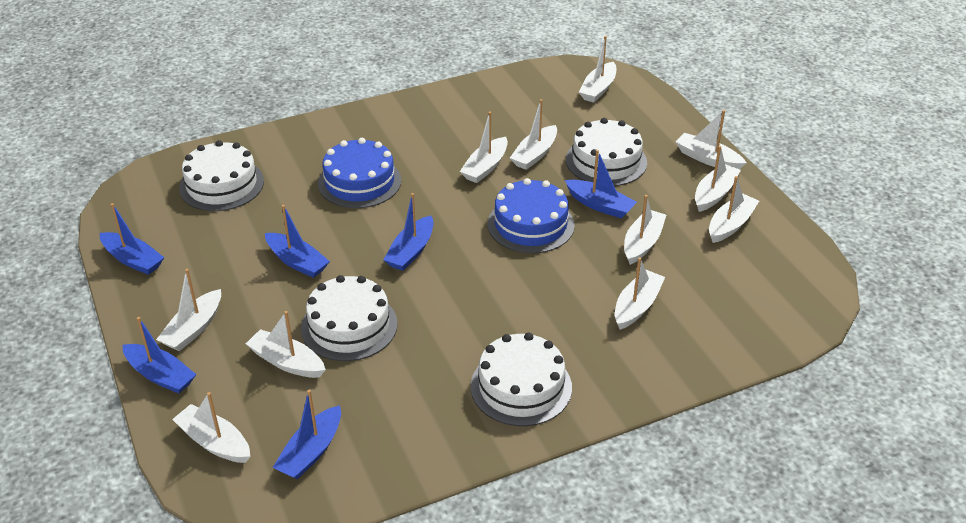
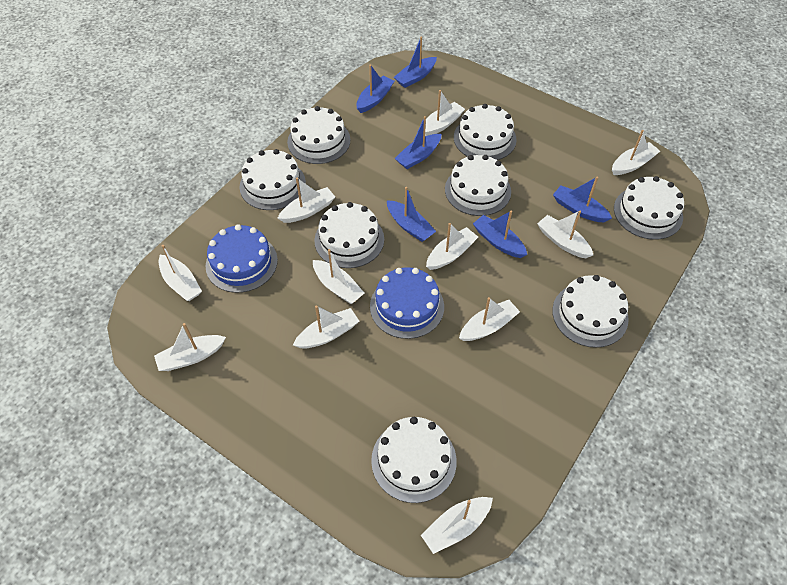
white cake: 4 -> 8

